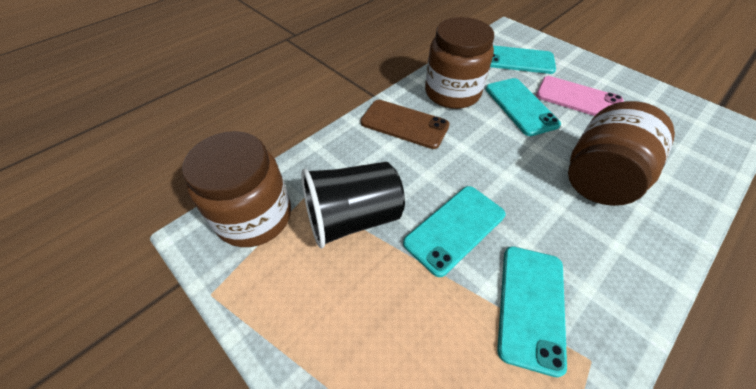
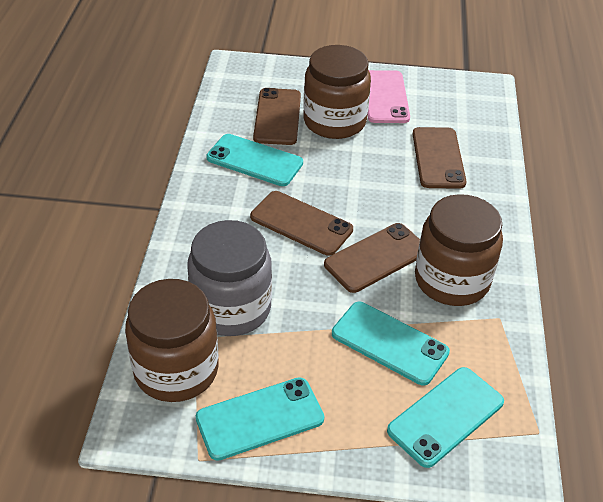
black cup: 1 -> 0
brown phone: 1 -> 4
grey jar: 0 -> 1

